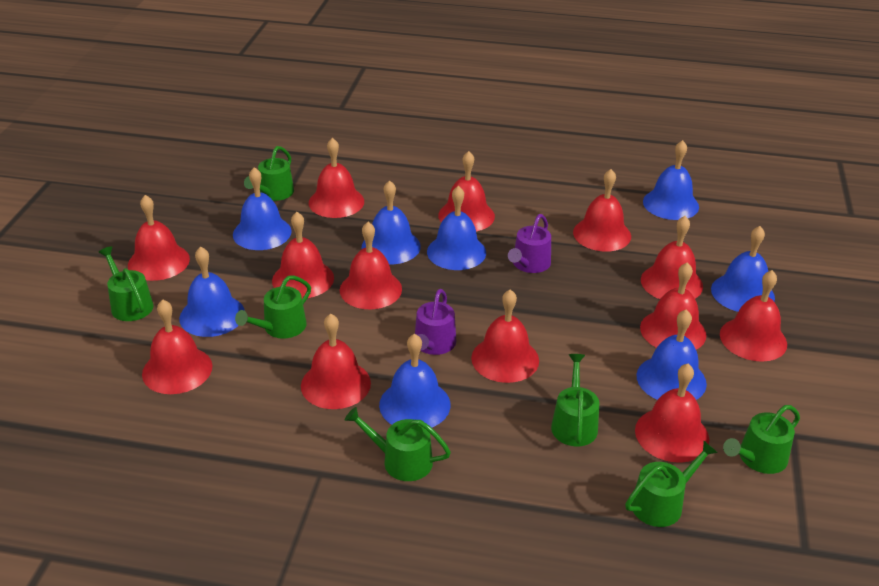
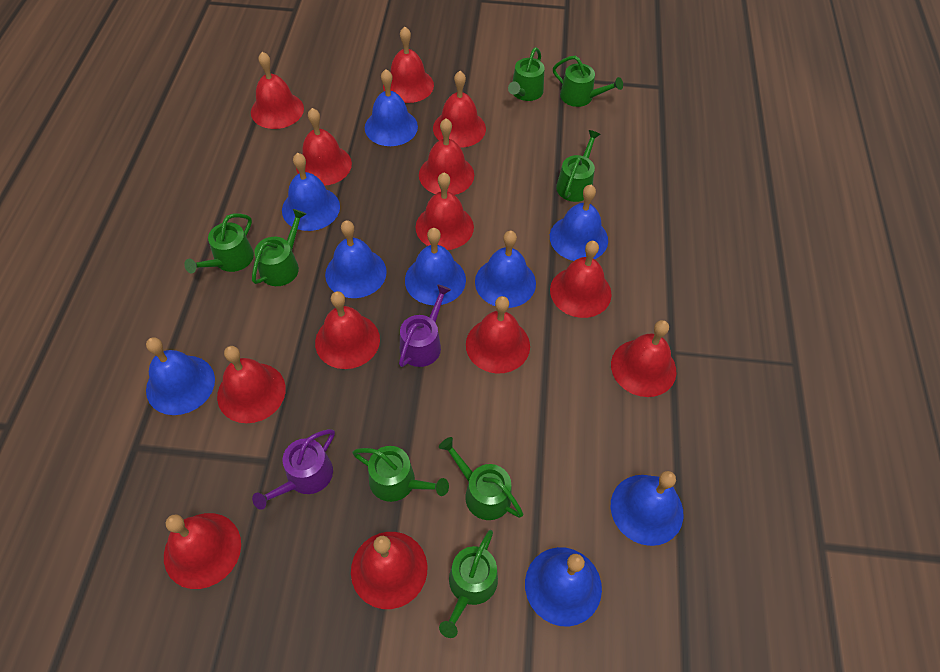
blue bell: 8 -> 9
green watering can: 7 -> 8

